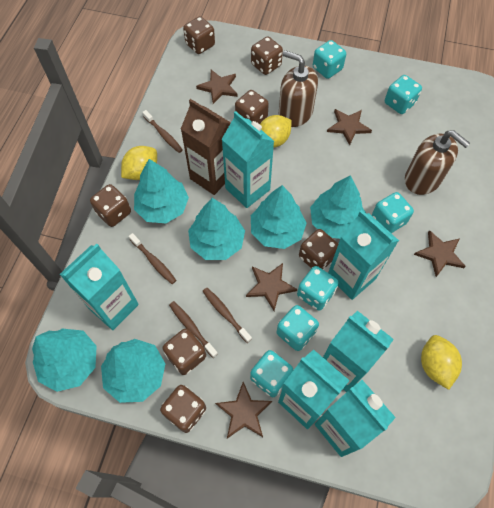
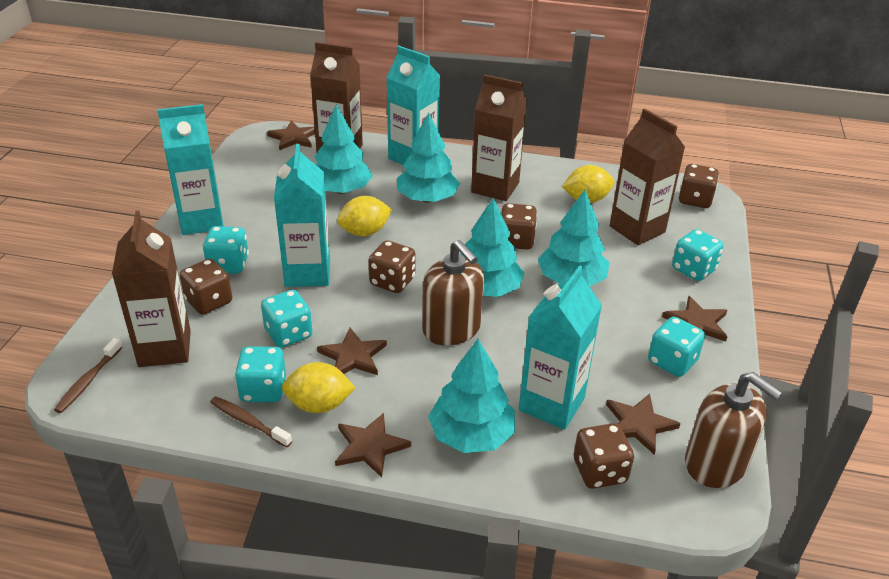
brown carton: 1 -> 4
brown dice: 7 -> 5
brown toothbrush: 4 -> 2
turquoise carton: 6 -> 4
turquoise dice: 6 -> 5
turquoise tree: 6 -> 5

